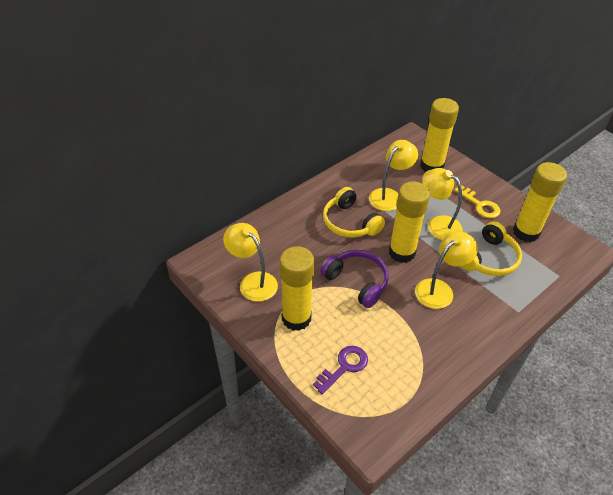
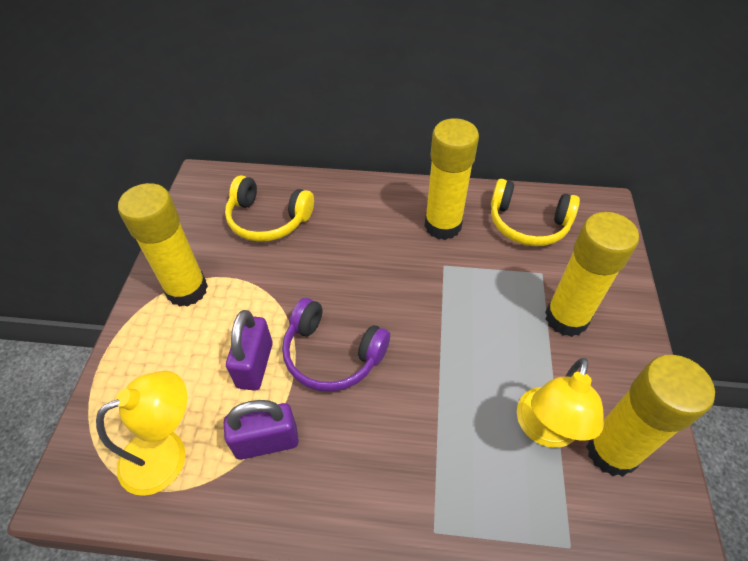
purple key: 1 -> 0
purple padlock: 0 -> 2
yellow key: 1 -> 0
yellow lamp: 4 -> 2

